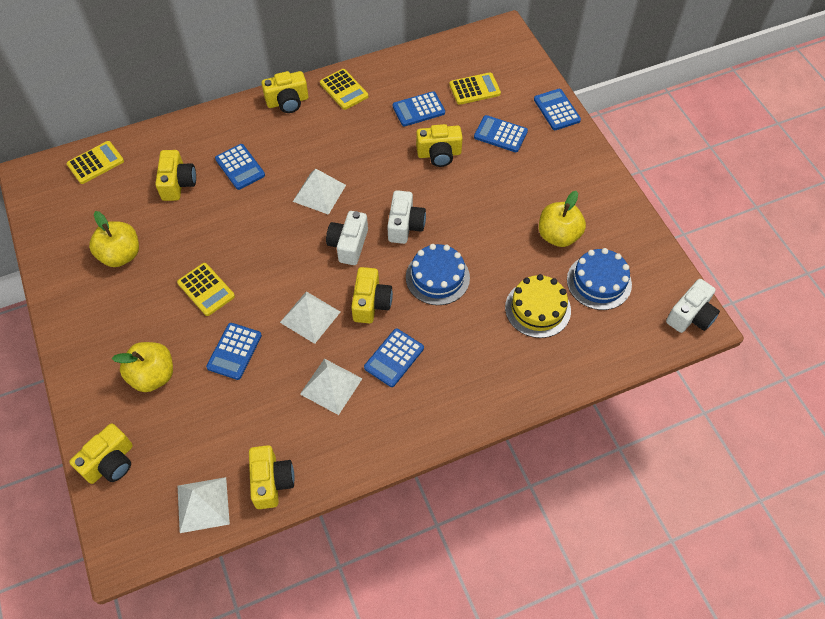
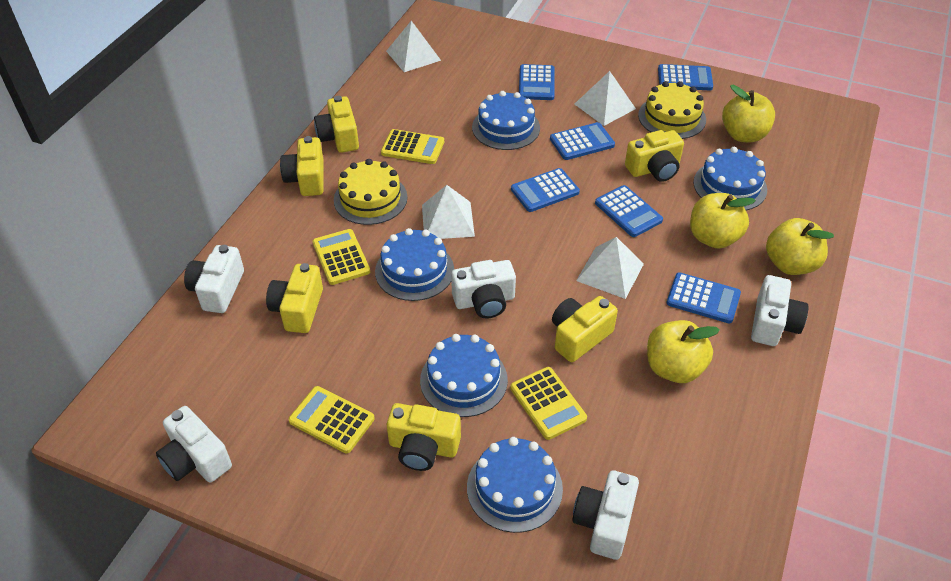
blue cake: 2 -> 5
white camera: 3 -> 5
yellow apple: 3 -> 4
yellow cake: 1 -> 2

